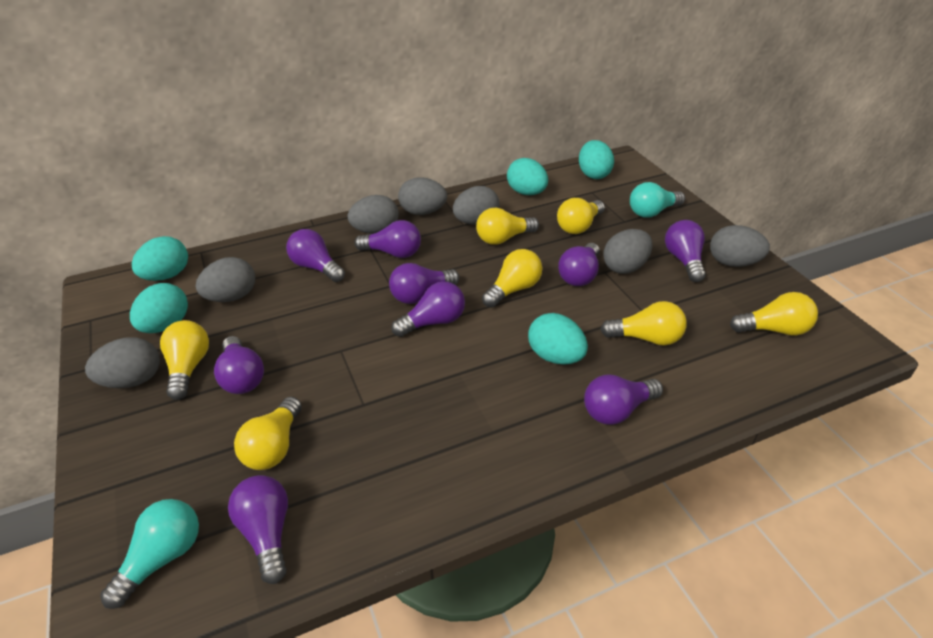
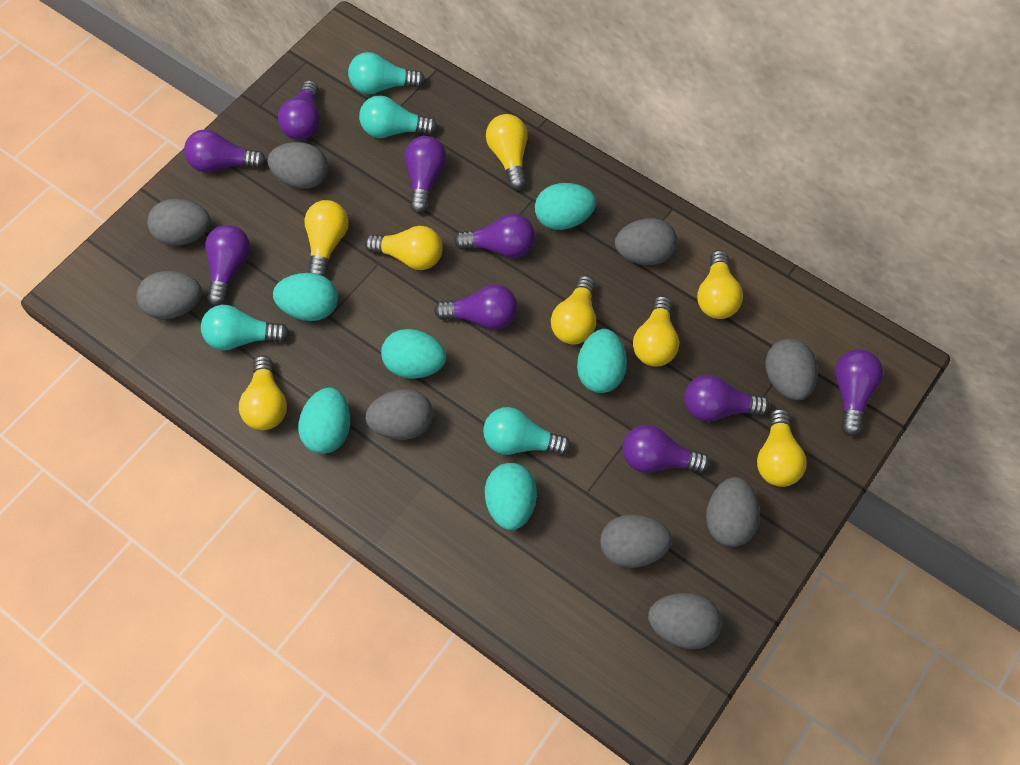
grey egg: 7 -> 9
turquoise egg: 5 -> 6
turquoise light bulb: 2 -> 4
yellow light bulb: 7 -> 8

